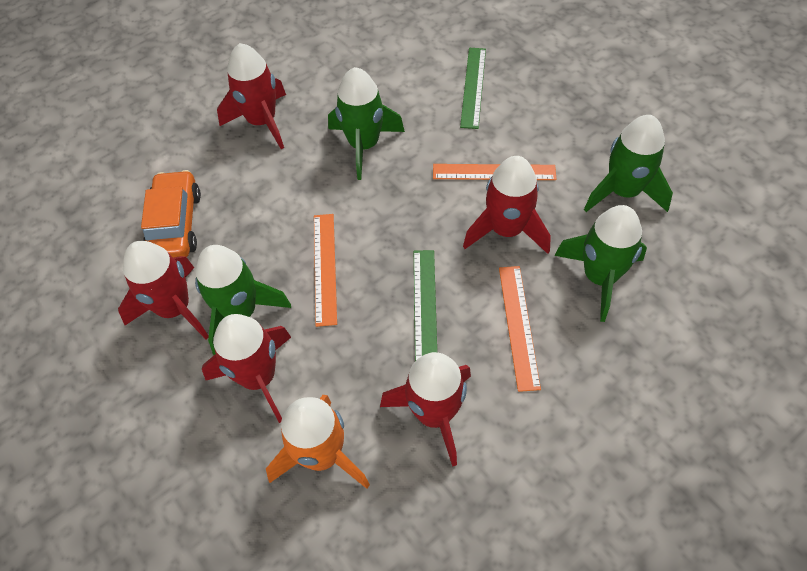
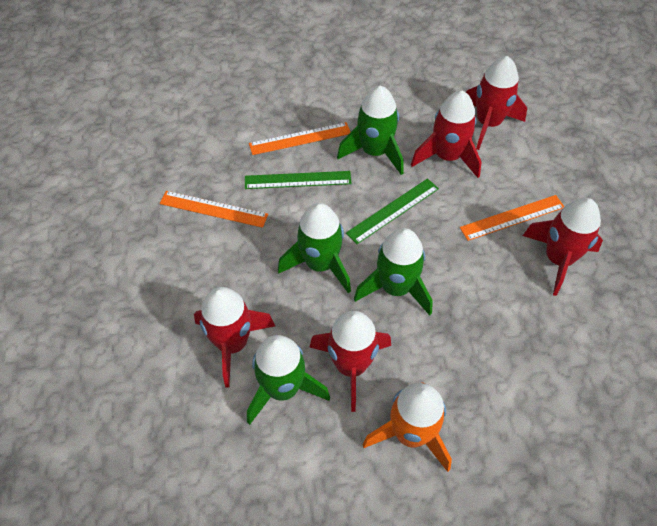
orange car: 1 -> 0

